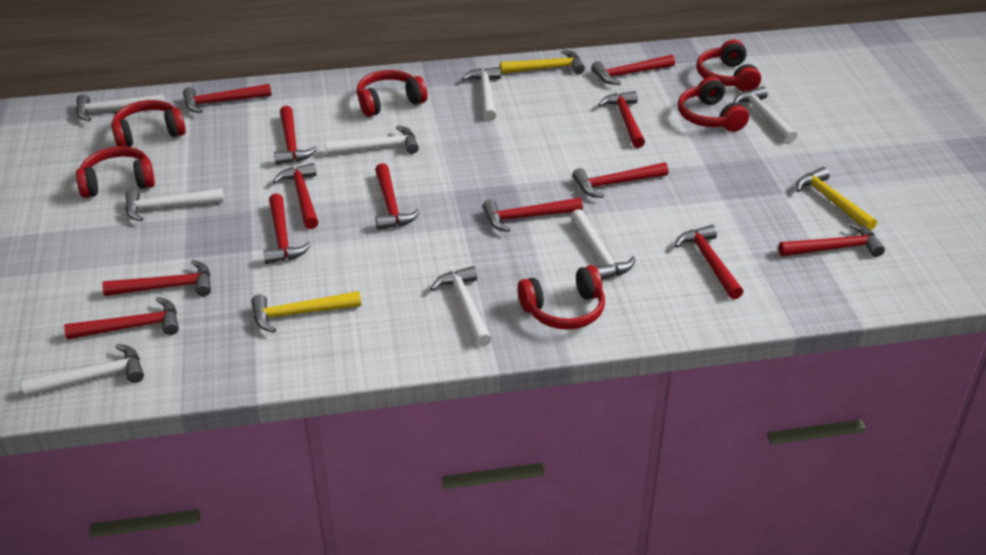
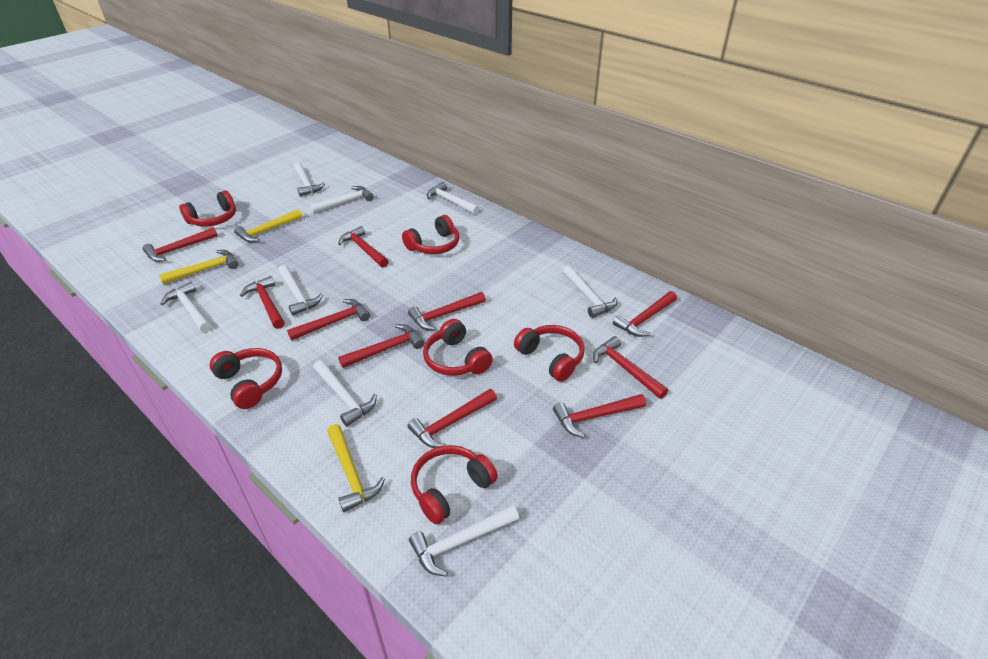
red hammer: 13 -> 10

